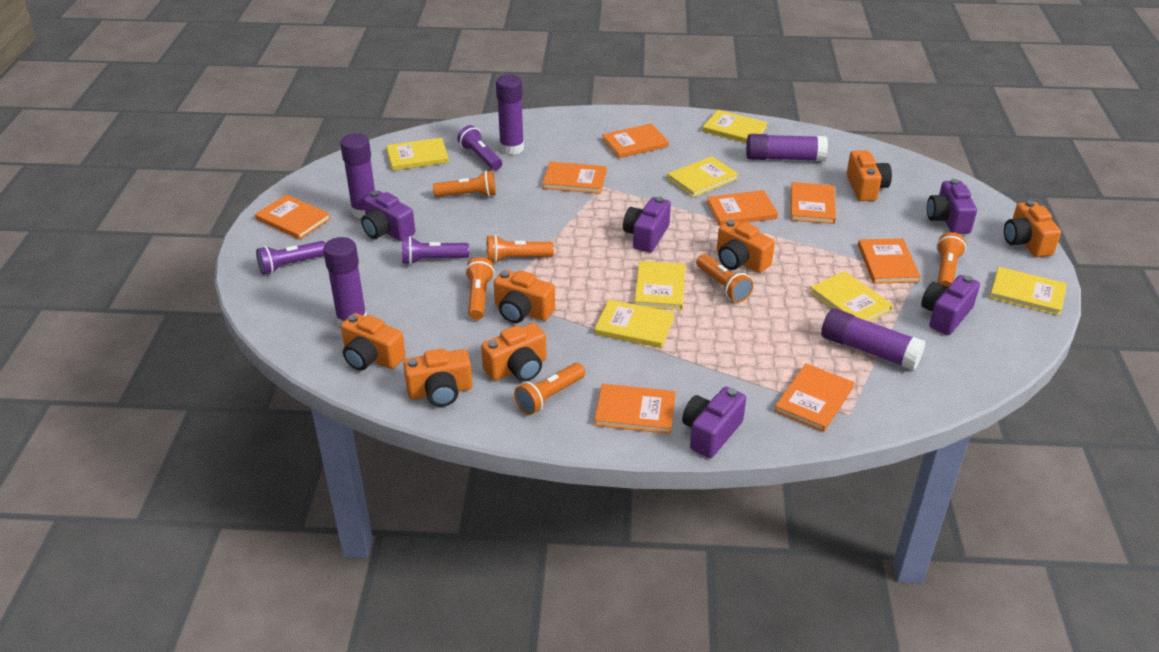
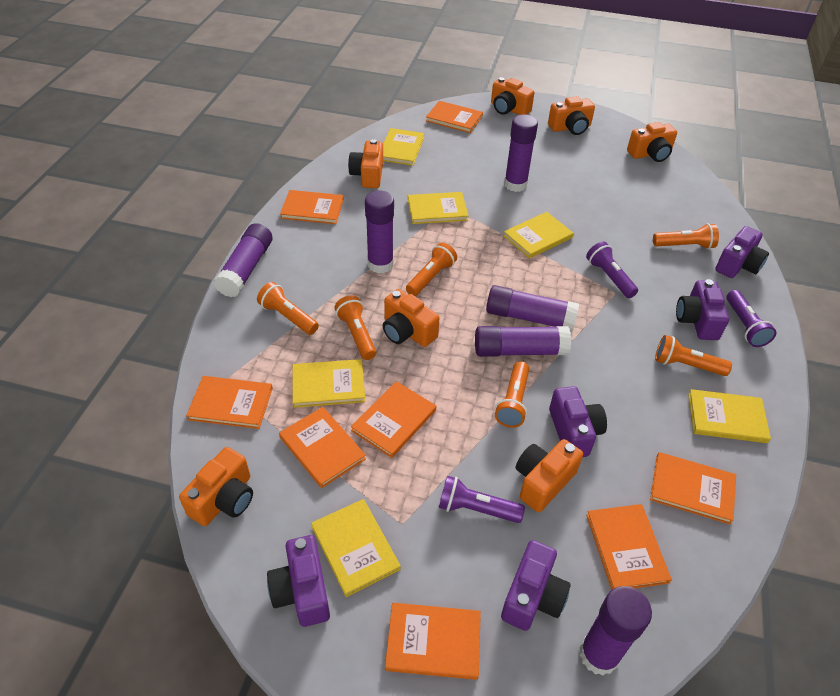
purple glue stick: 5 -> 6
yellow book: 7 -> 6

